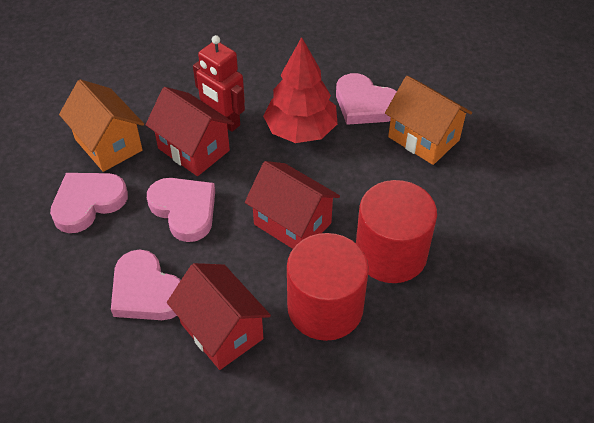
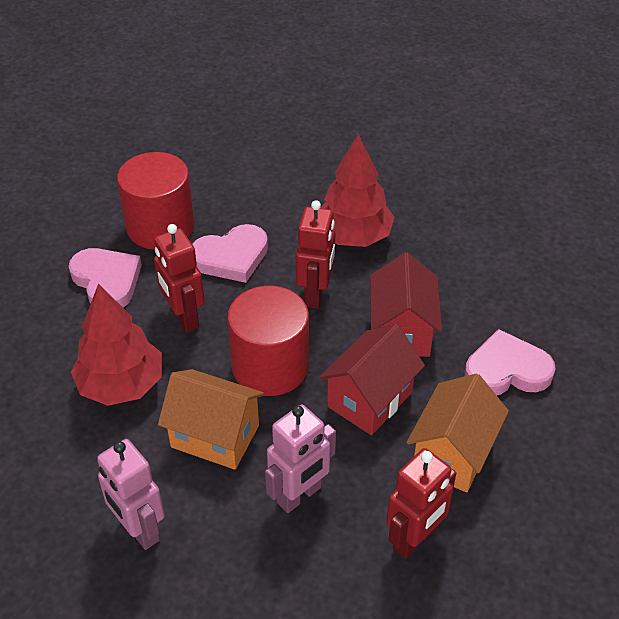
pink heart: 4 -> 3
pink robot: 0 -> 2
red house: 3 -> 2
red robot: 1 -> 3
red tree: 1 -> 2

